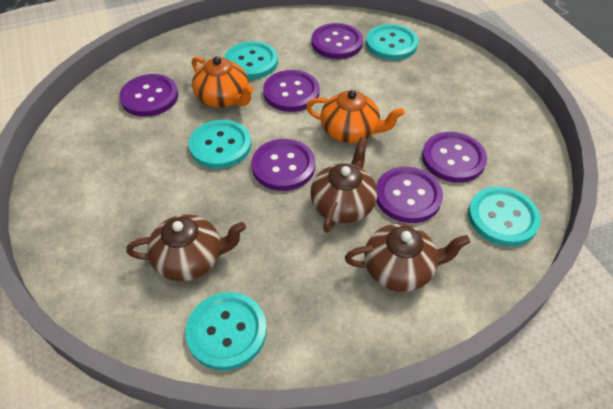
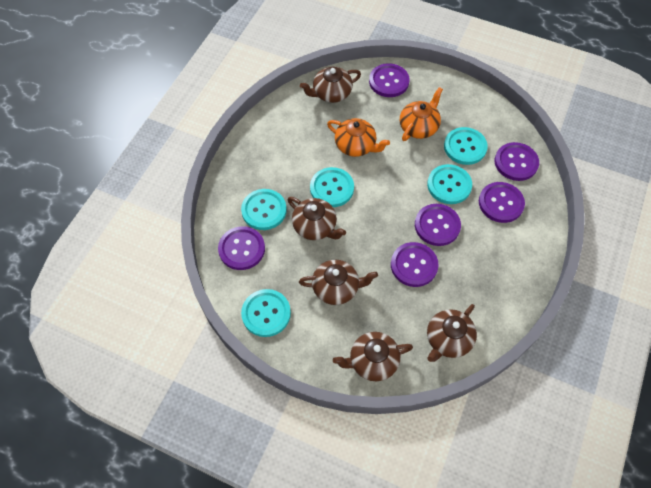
brown teapot: 3 -> 5

